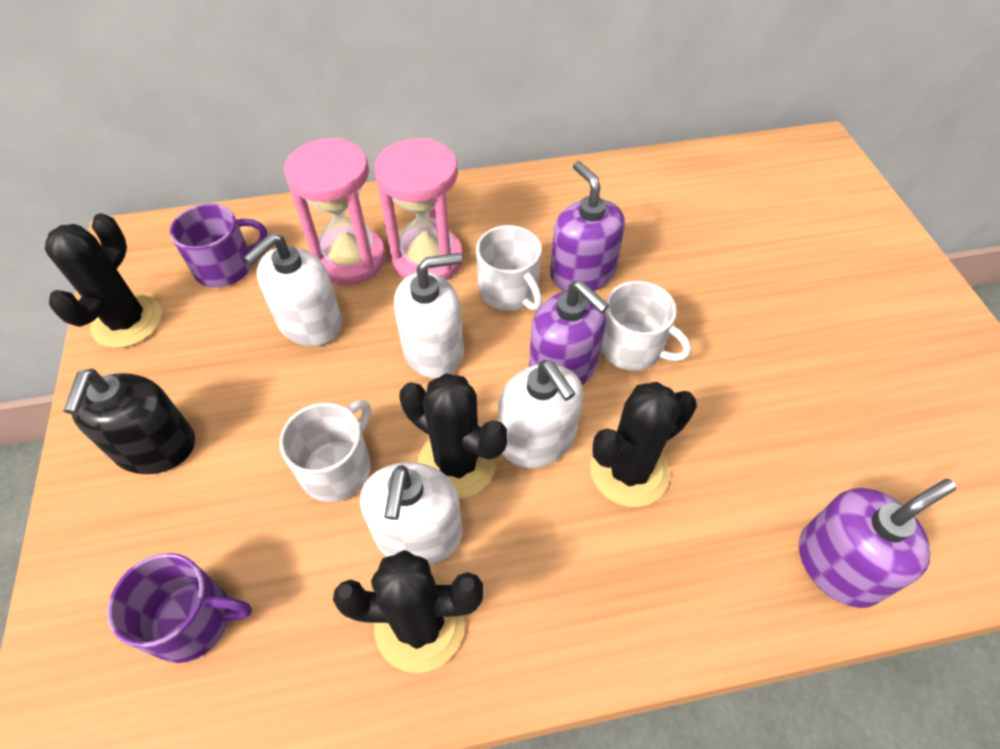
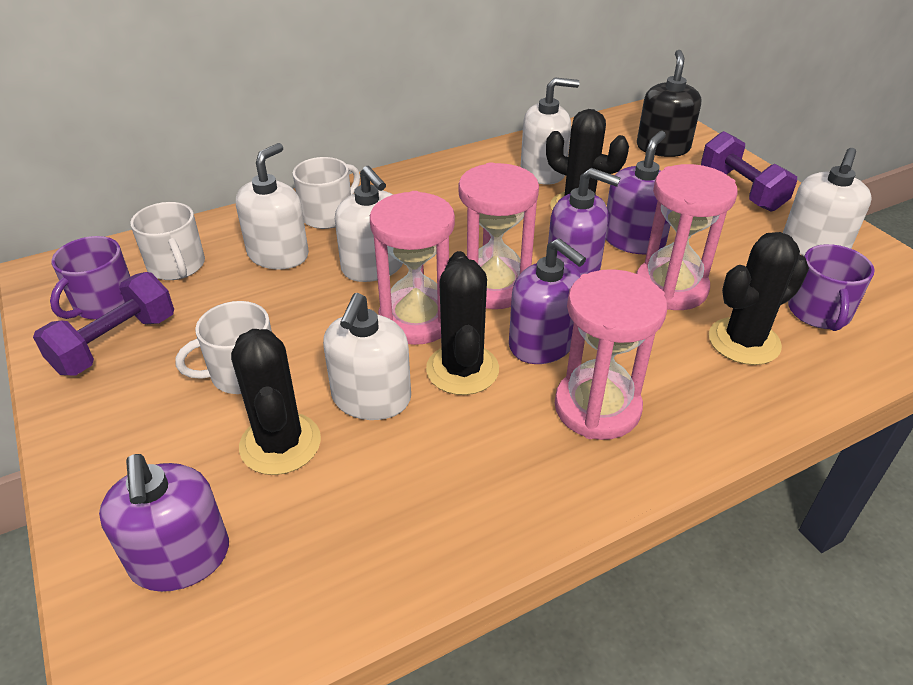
pink hourglass: 2 -> 4
purple dumbbell: 0 -> 2
purple soap dispenser: 3 -> 4
white soap dispenser: 4 -> 5

